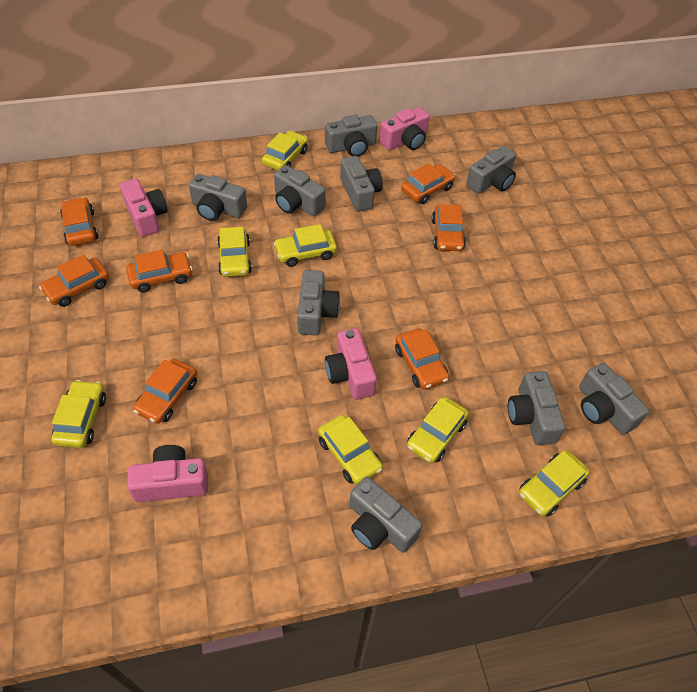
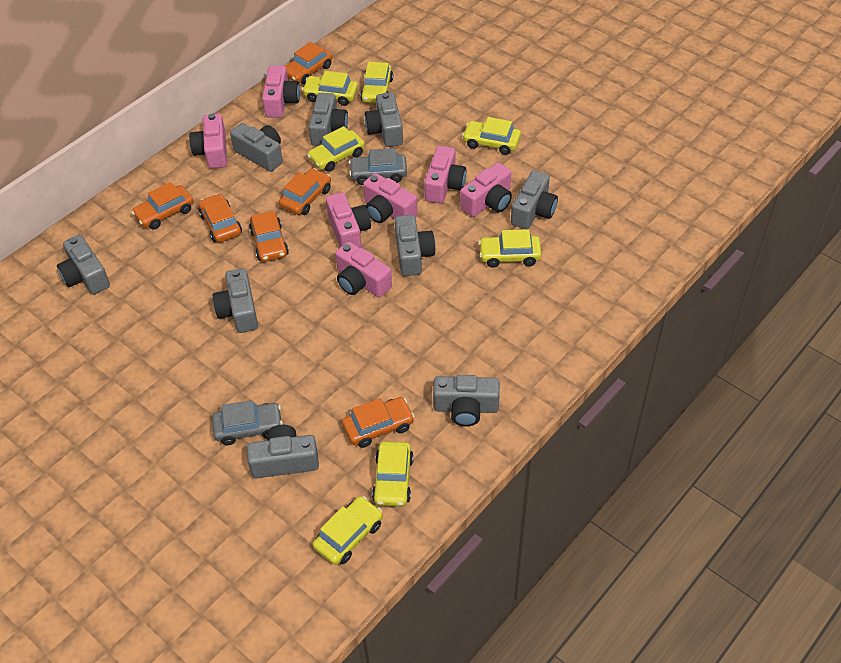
grey car: 0 -> 2
orange car: 7 -> 6
pink camera: 4 -> 7

